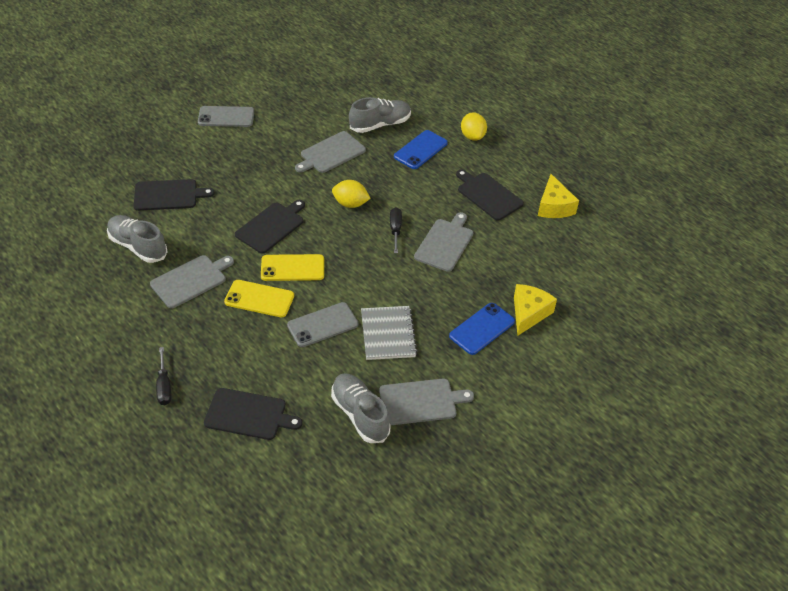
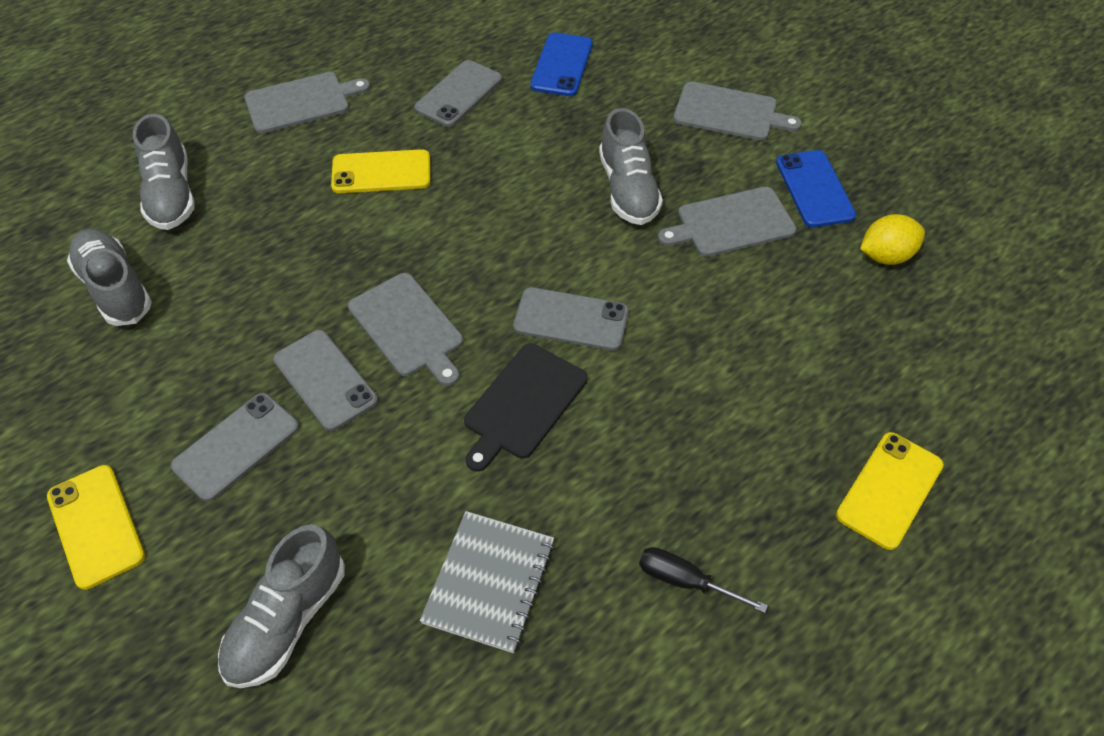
black cutting board: 4 -> 1
black screwdriver: 2 -> 1
grey phone: 2 -> 4
grey shoe: 3 -> 4
yellow cheese: 2 -> 0
yellow lemon: 2 -> 1
yellow phone: 2 -> 3

